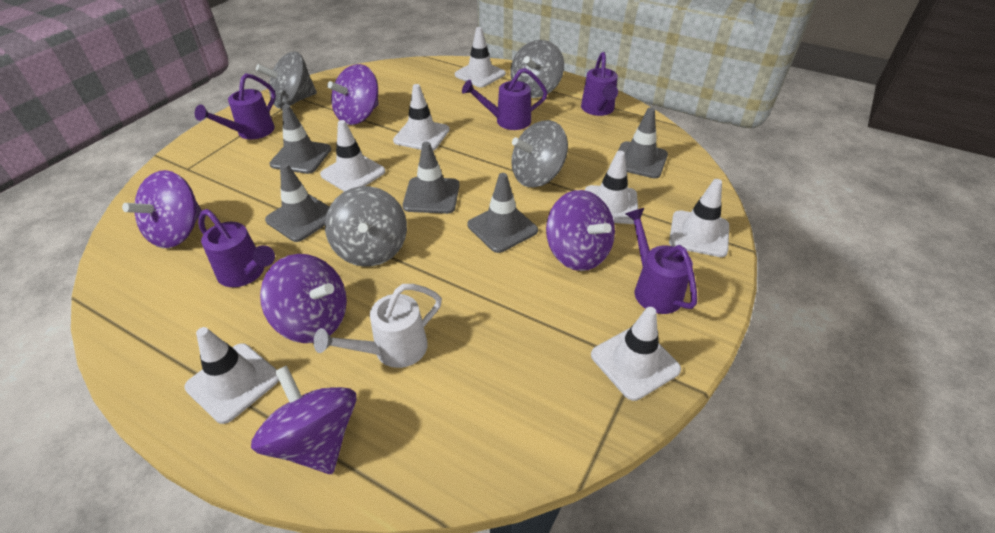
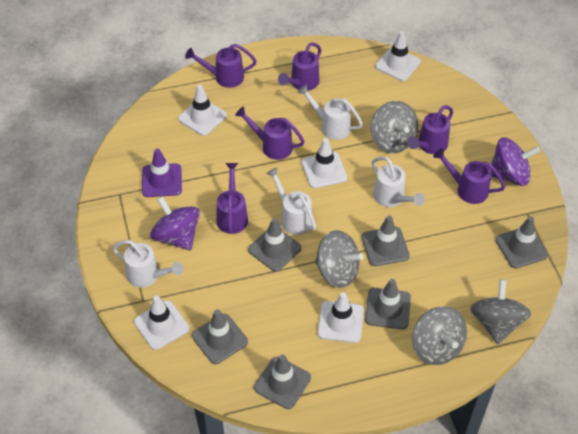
grey traffic cone: 5 -> 6
purple spinning top: 5 -> 2
purple traffic cone: 0 -> 1
purple watering can: 5 -> 6
white traffic cone: 7 -> 5
white watering can: 1 -> 4

